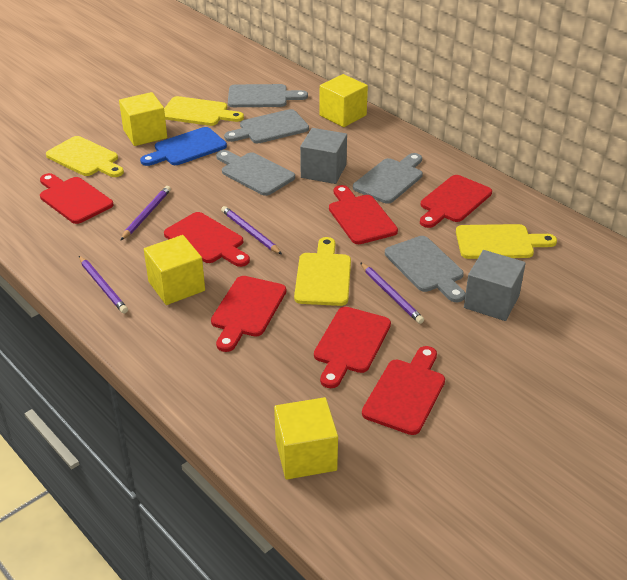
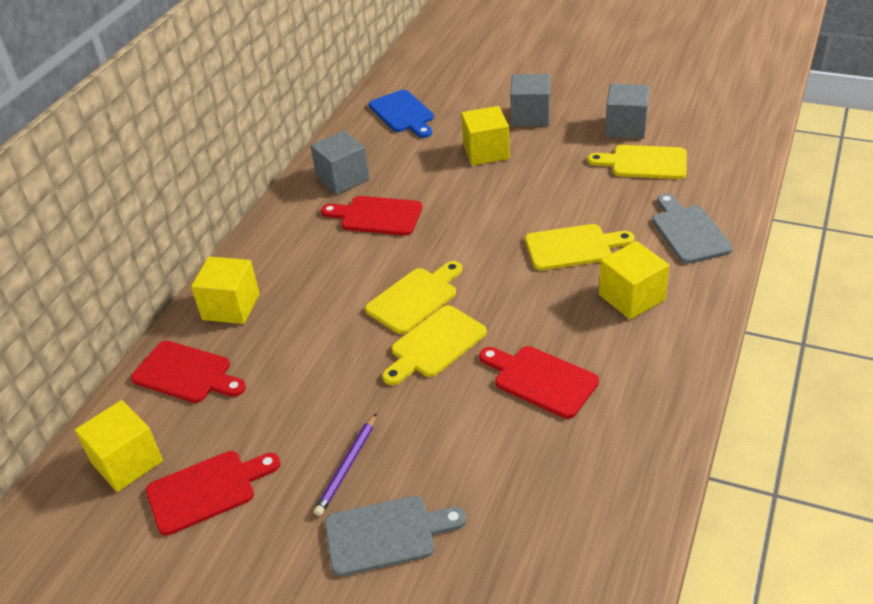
grey cube: 2 -> 3
grey cutting board: 5 -> 2
purple pencil: 4 -> 1
red cutting board: 7 -> 4

